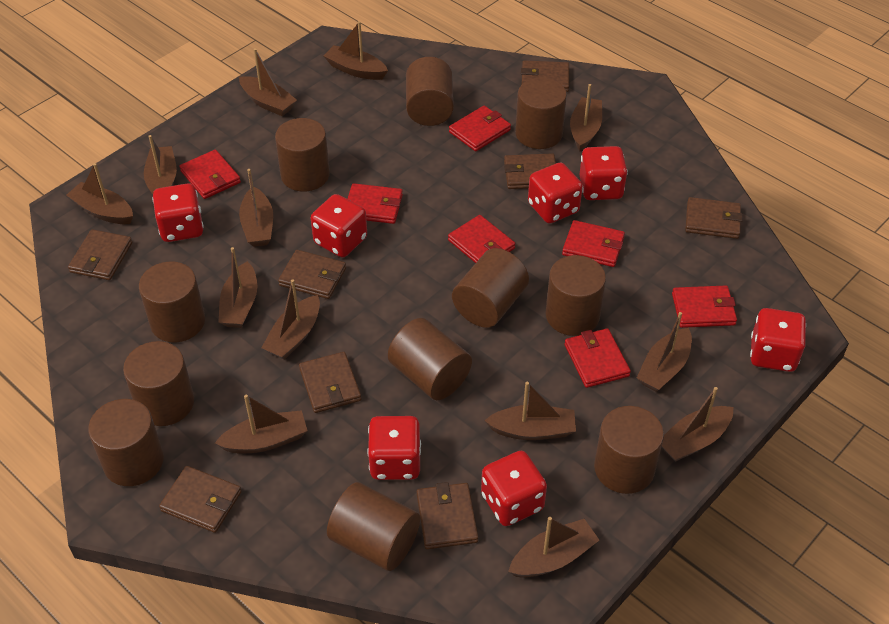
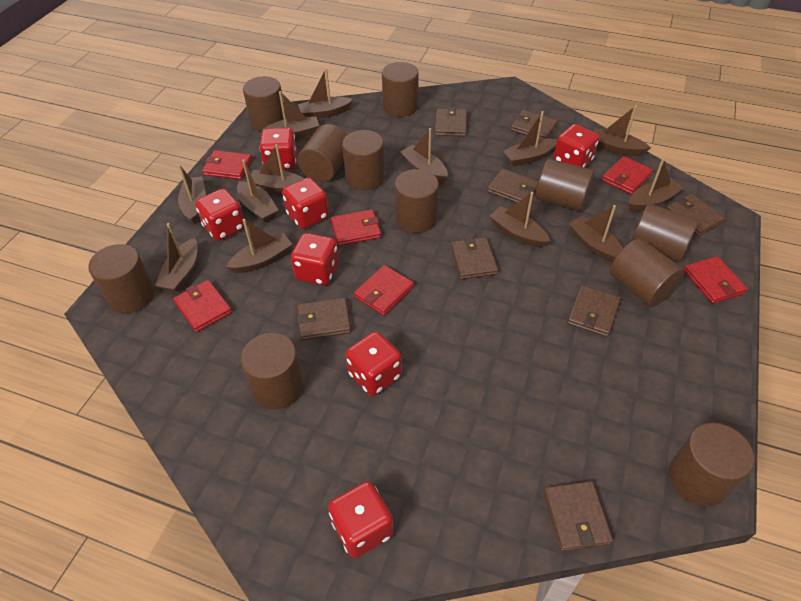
red wallet: 7 -> 6

